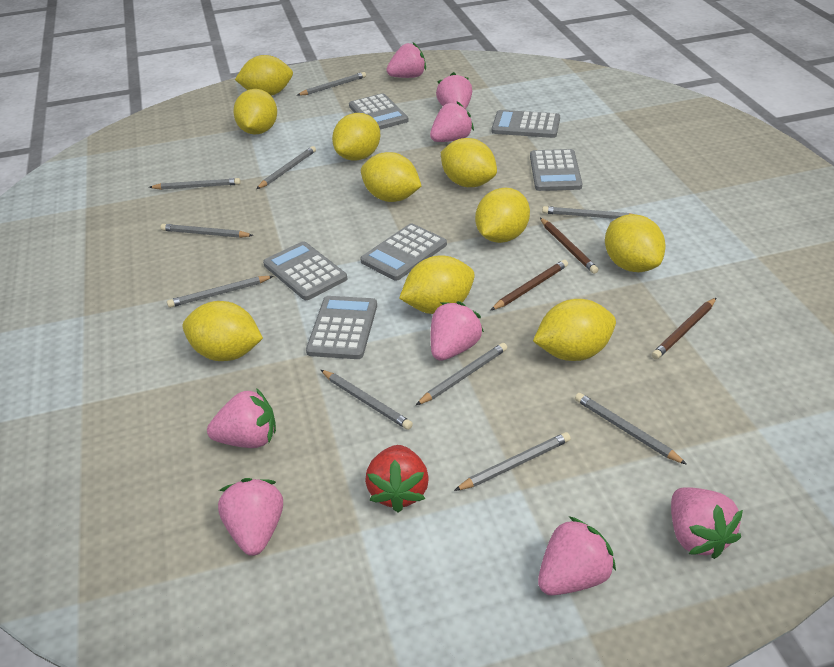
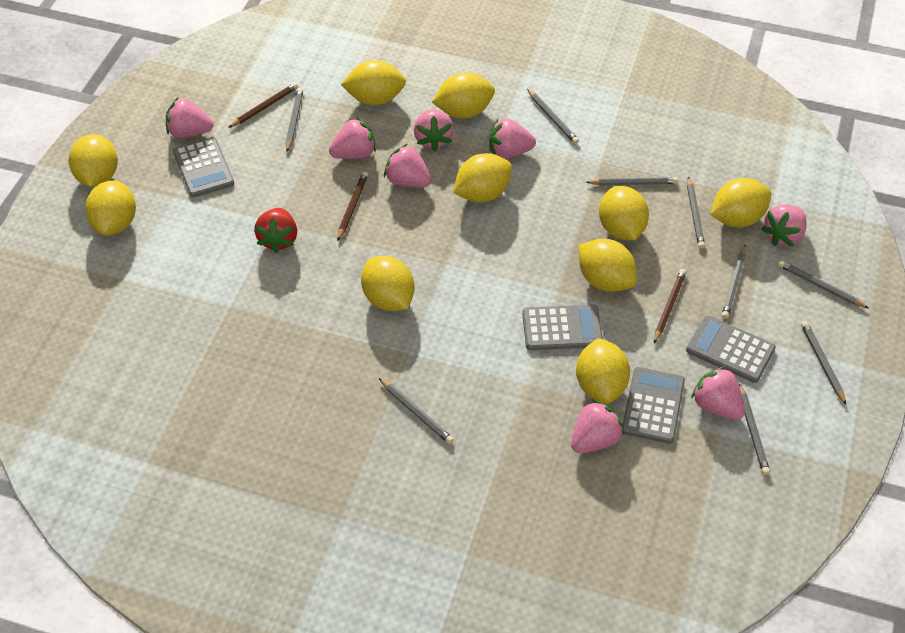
grey calculator: 6 -> 4
grey pencil: 10 -> 9

